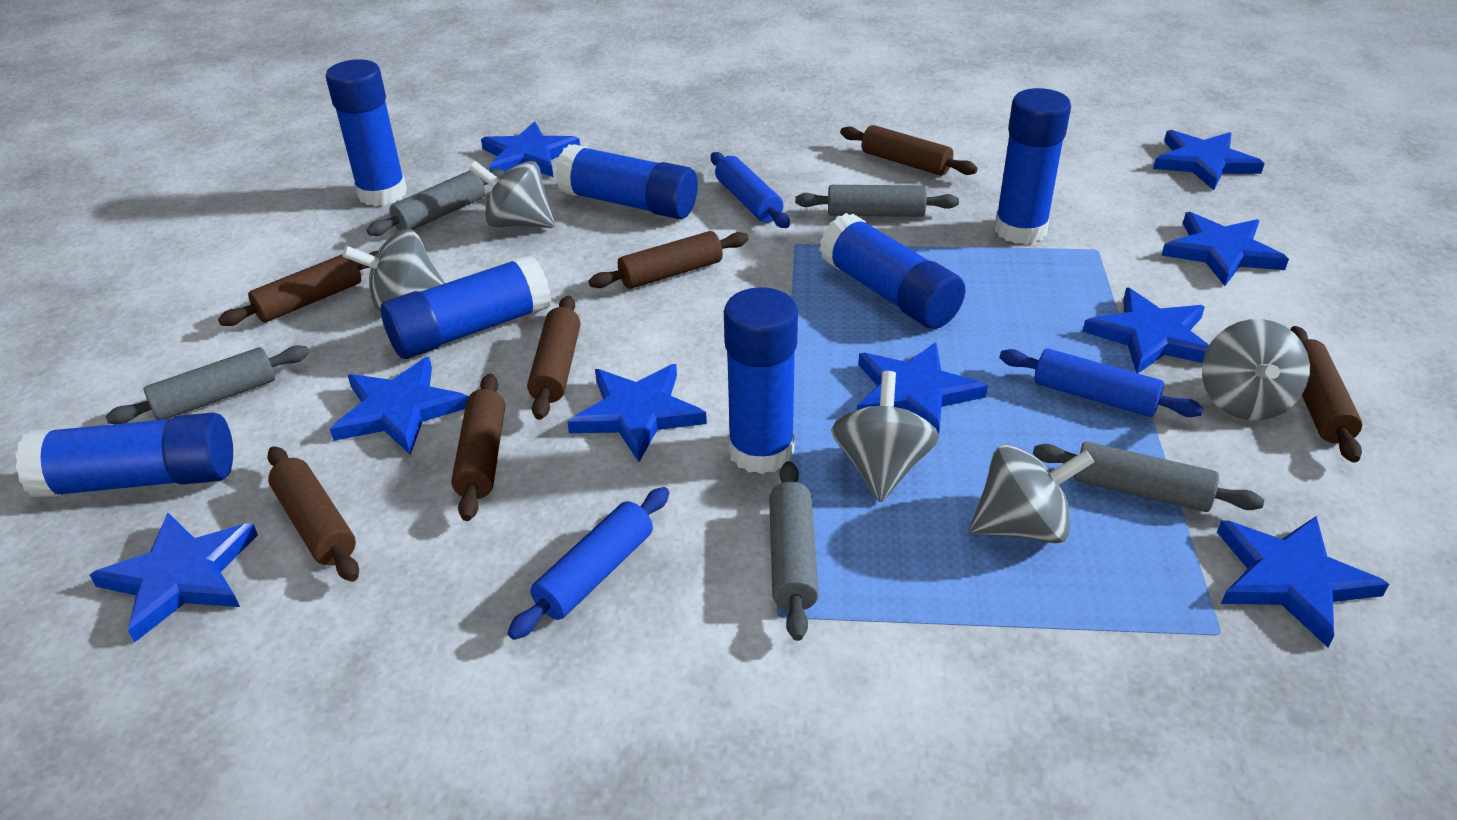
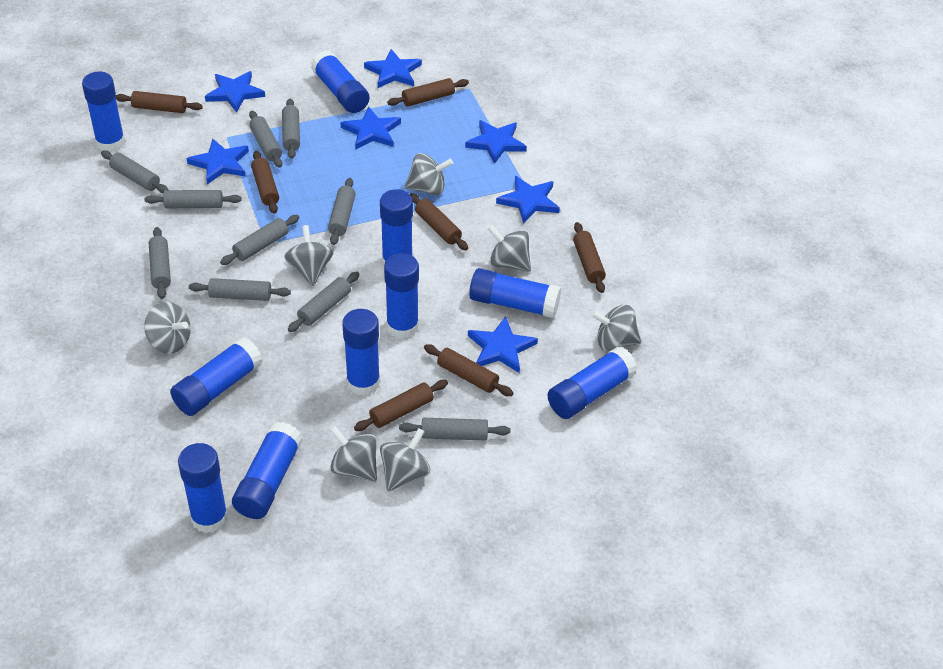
blue glue stick: 7 -> 10
blue rolling pin: 3 -> 0
blue star: 9 -> 7
grey rolling pin: 5 -> 10
grey spinning top: 5 -> 7

